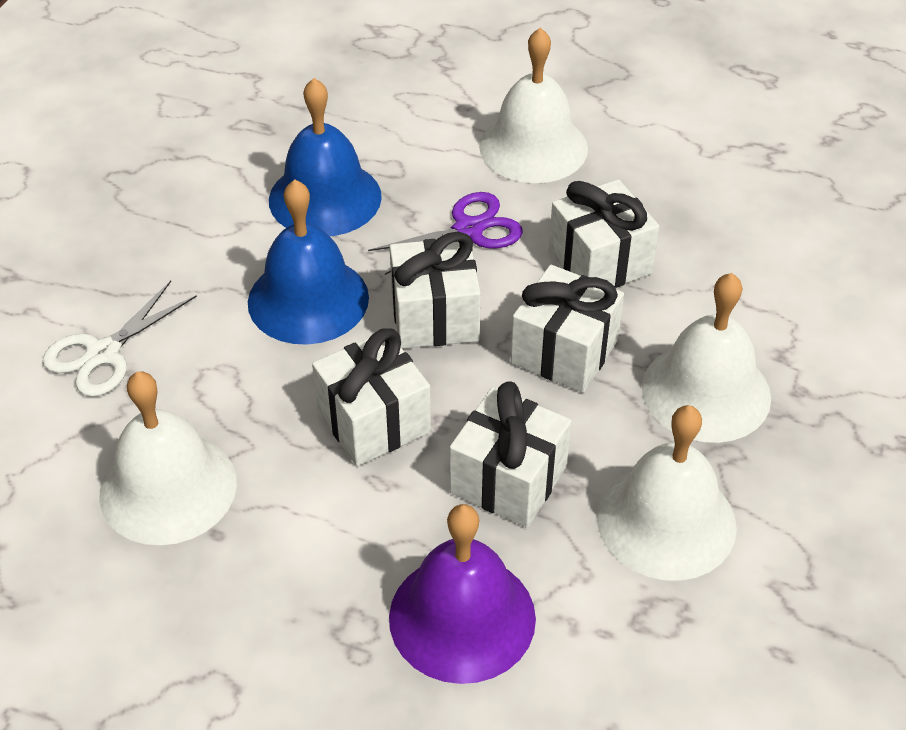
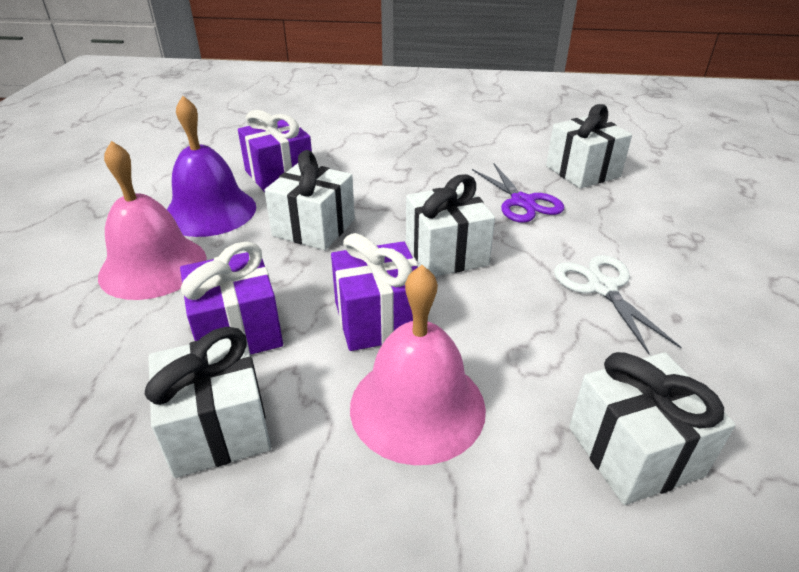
blue bell: 2 -> 0
pink bell: 0 -> 2
purple gift: 0 -> 3
white bell: 4 -> 0

